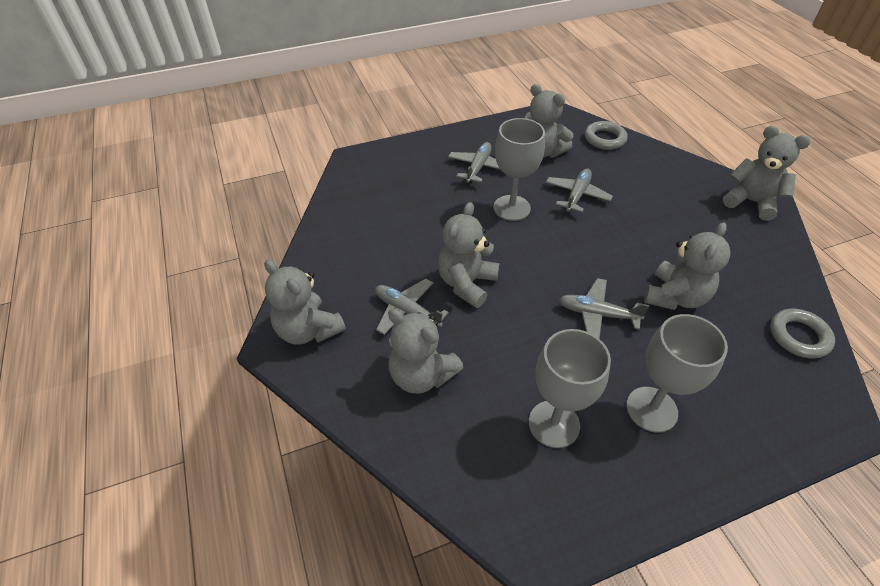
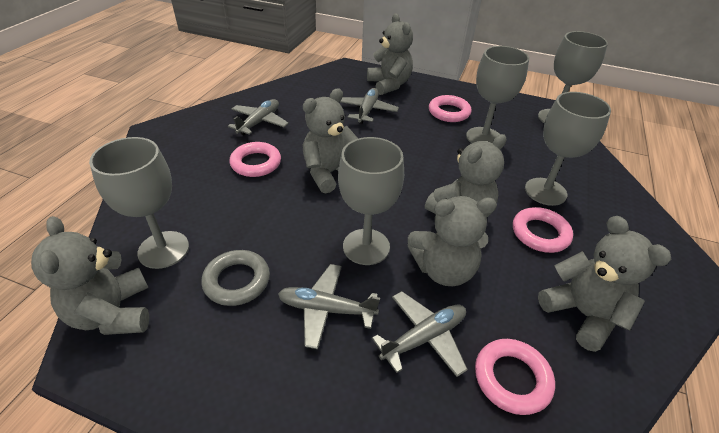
grey goblet: 3 -> 5
grey ring: 2 -> 1
pink ring: 0 -> 4

